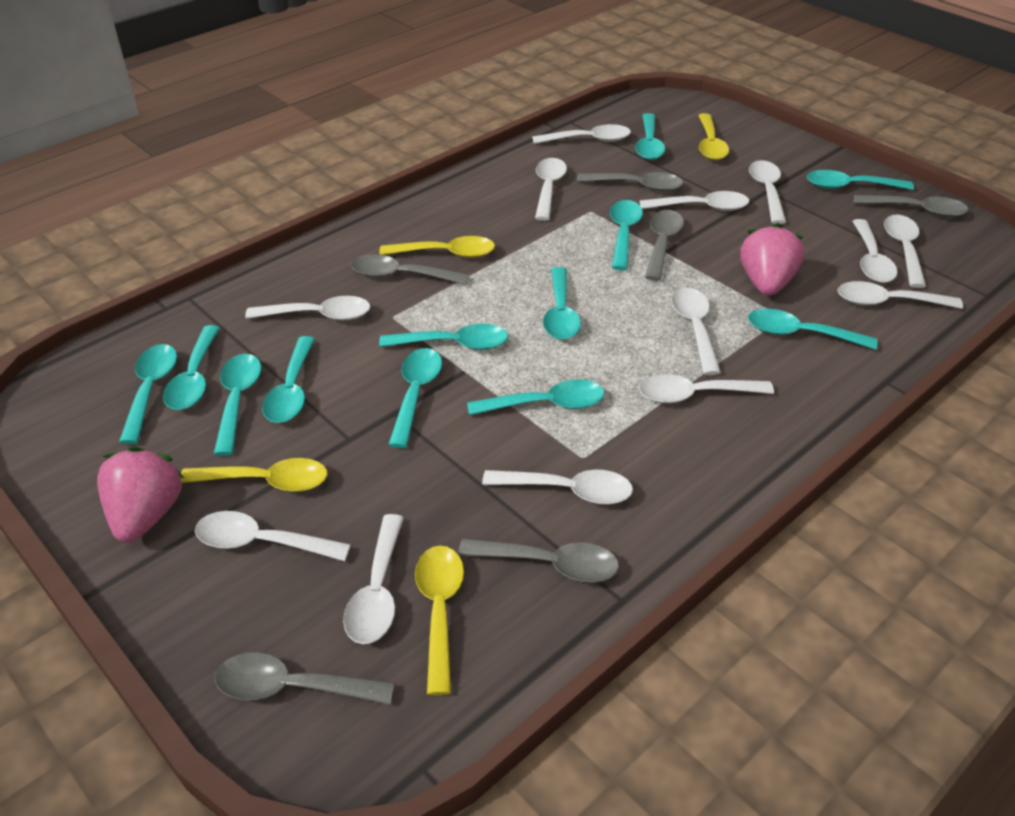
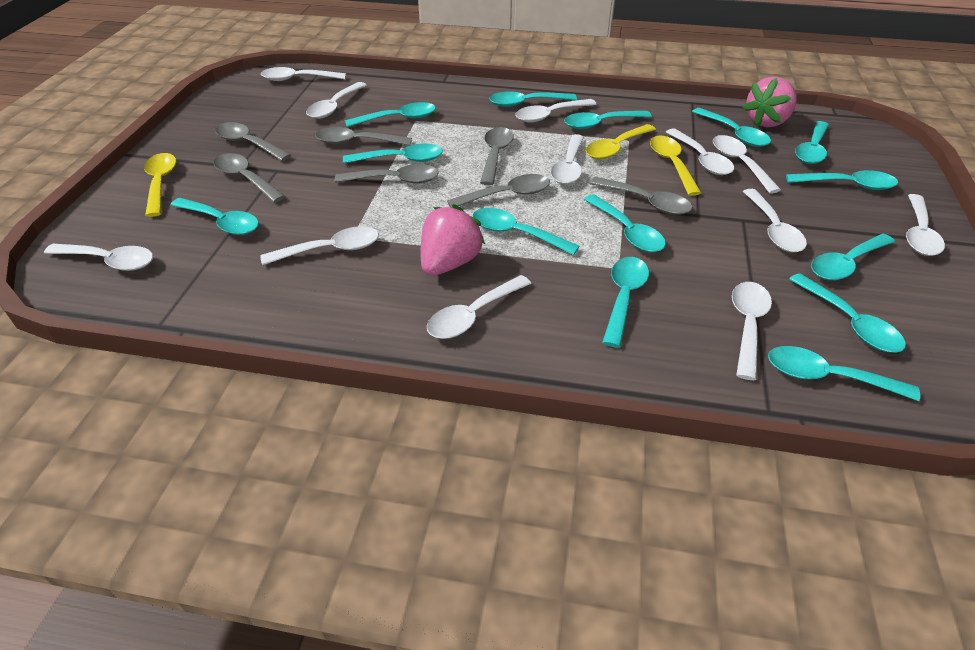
grey spoon: 6 -> 7
turquoise spoon: 12 -> 14
white spoon: 13 -> 12
yellow spoon: 4 -> 3

